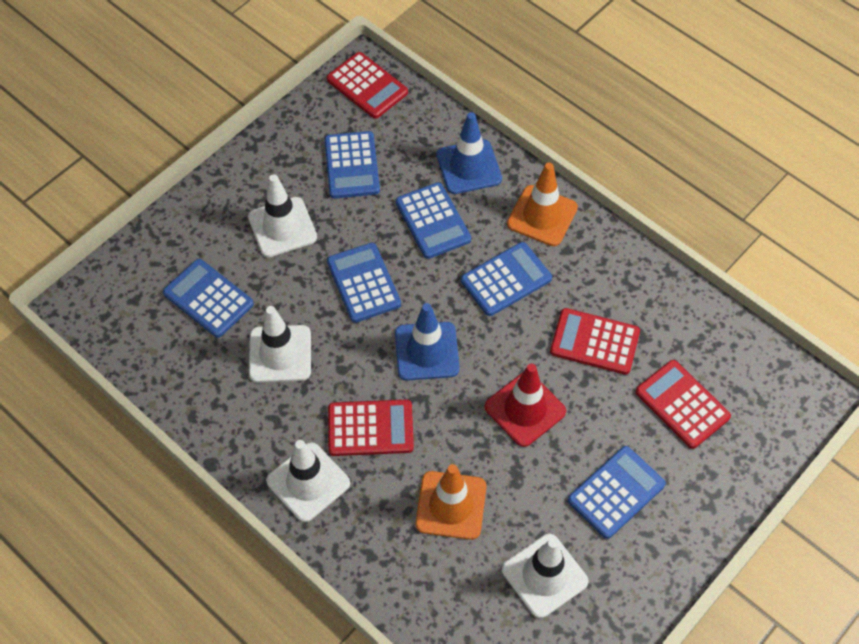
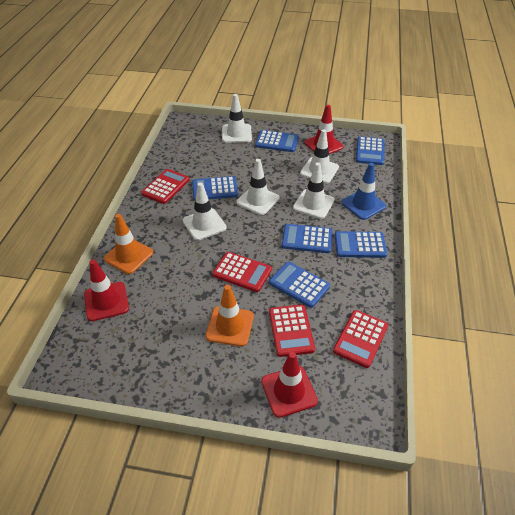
blue traffic cone: 2 -> 1
red traffic cone: 1 -> 3
white traffic cone: 4 -> 5

